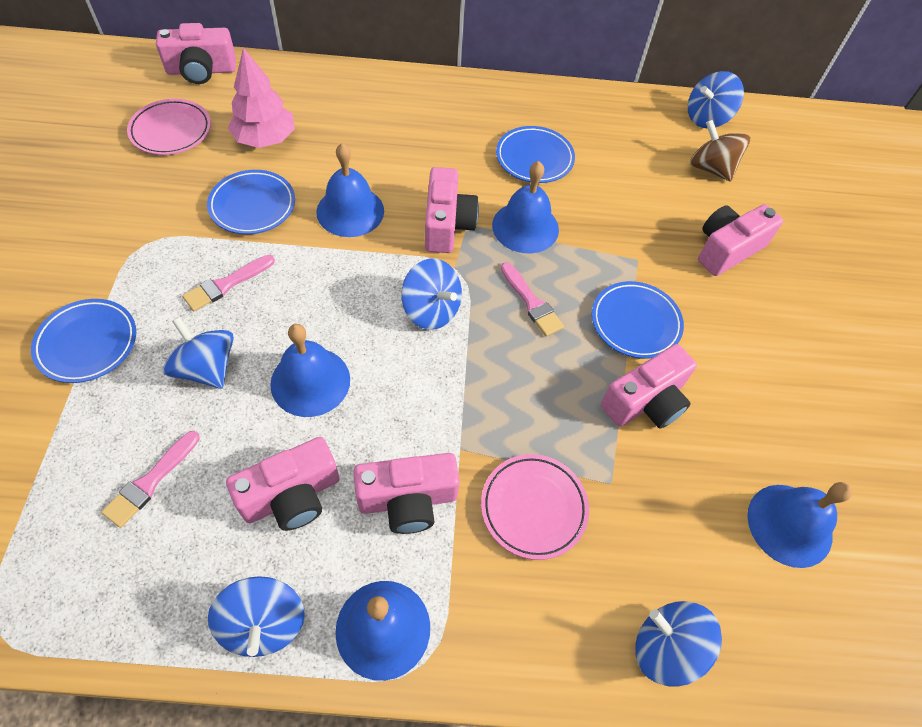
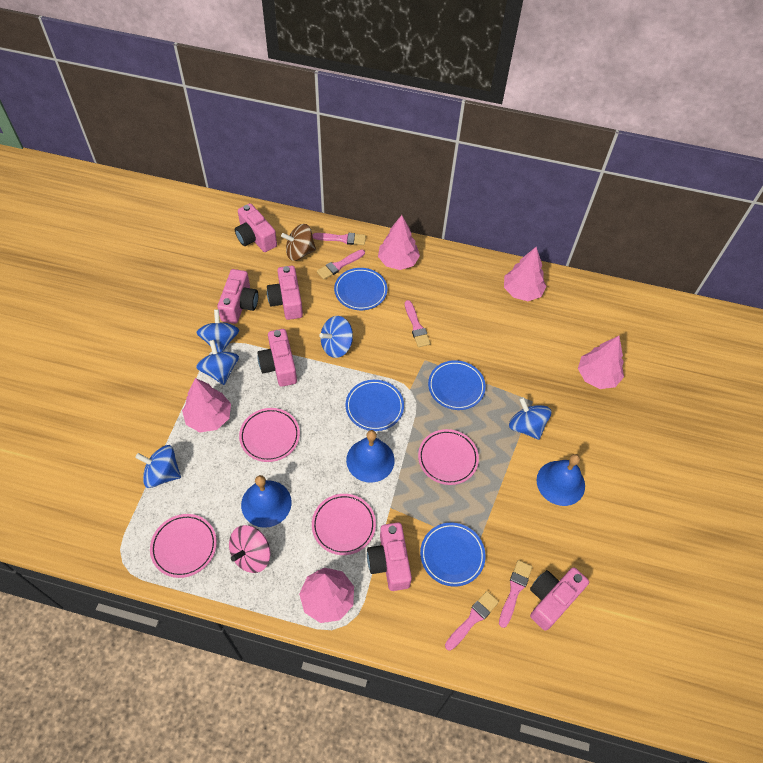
blue bell: 5 -> 3
pink brush: 3 -> 5
pink plate: 2 -> 4
pink spinning top: 0 -> 1
pink tree: 1 -> 5

